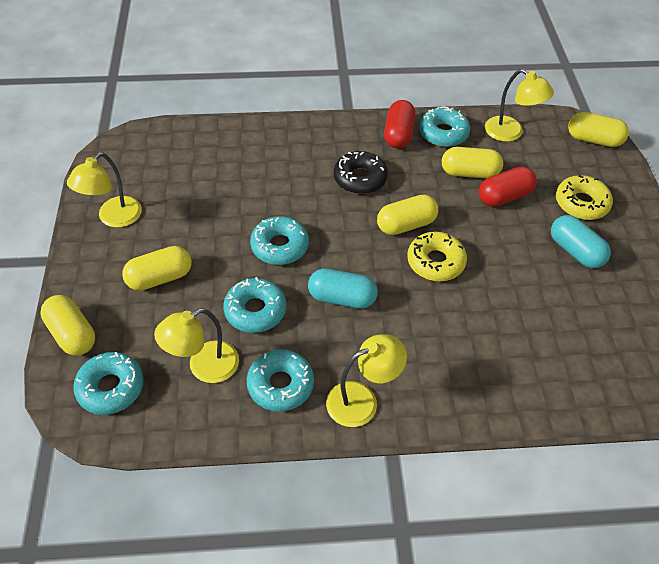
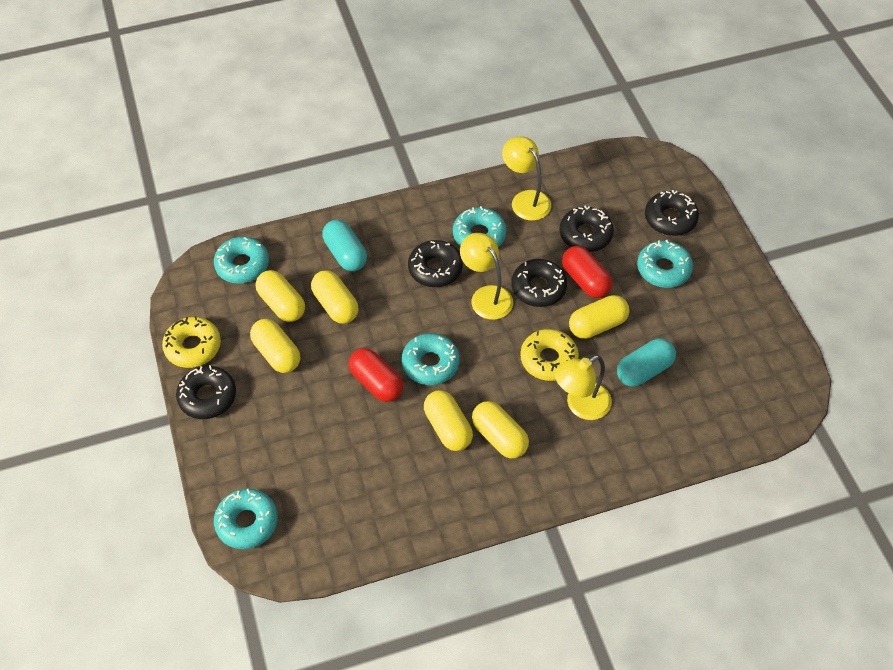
black donut: 1 -> 5
yellow capsule: 5 -> 6
yellow lamp: 4 -> 3

